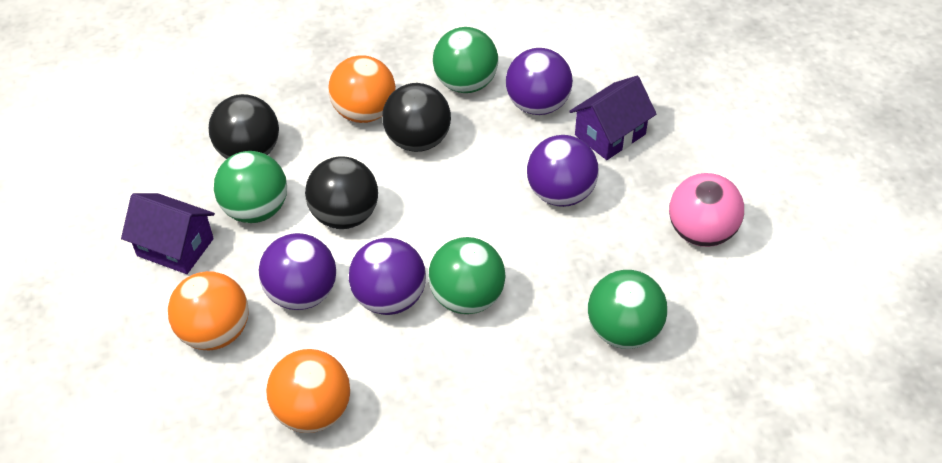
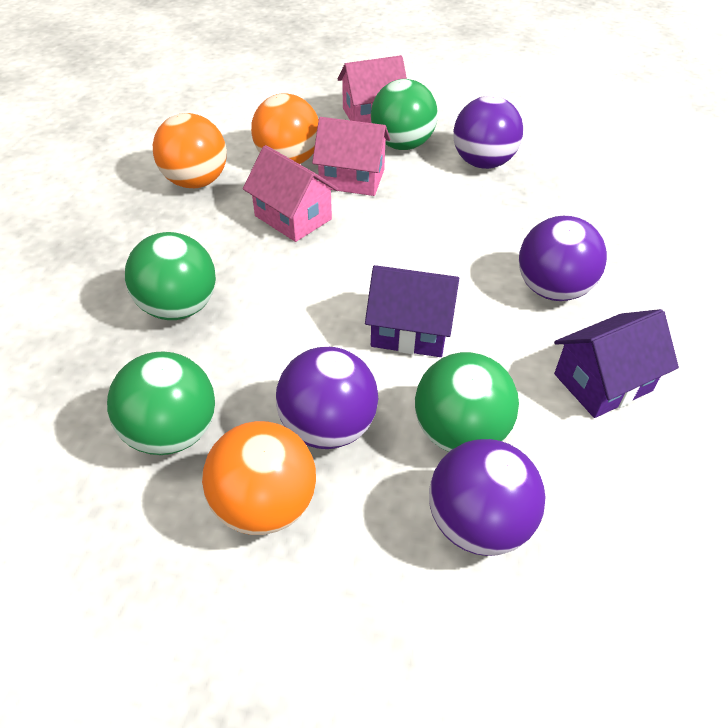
black ball: 3 -> 0
pink ball: 1 -> 0
pink house: 0 -> 3

